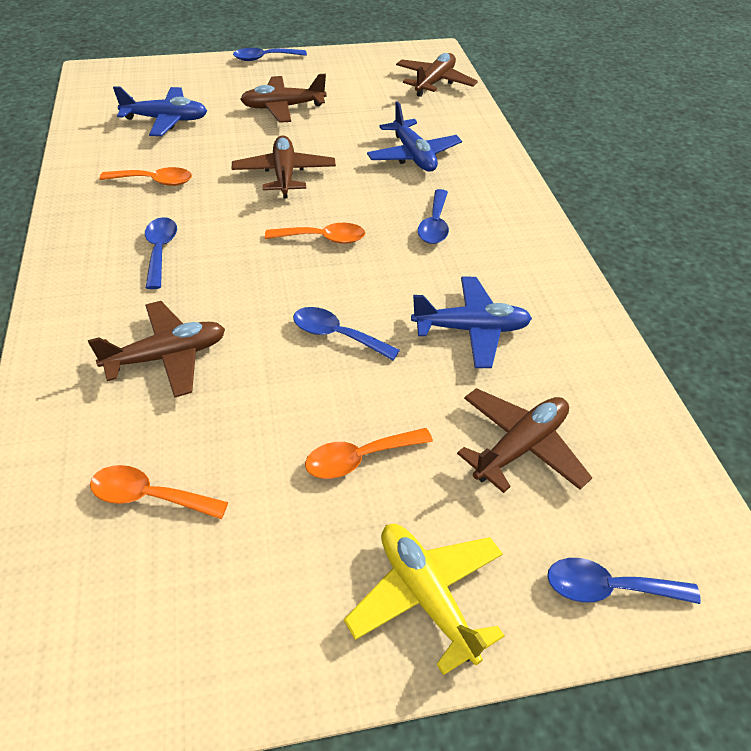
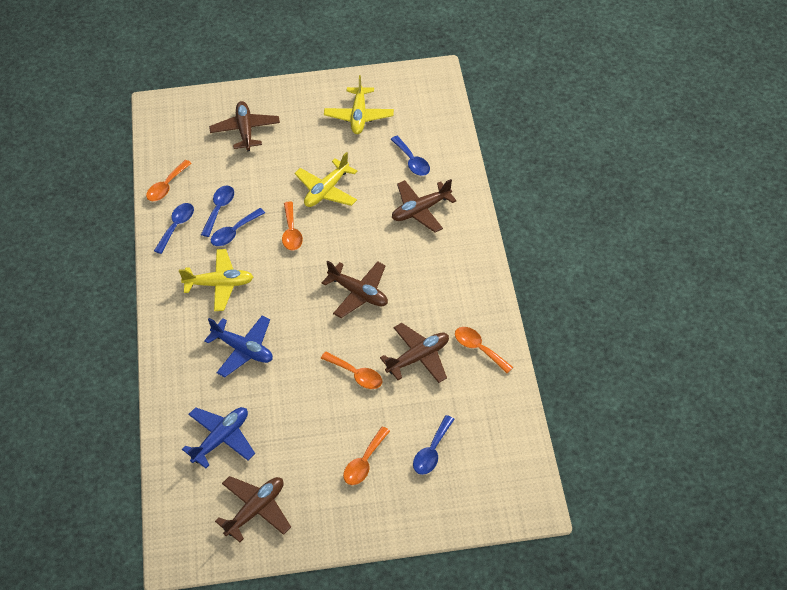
blue plane: 3 -> 2
orange spoon: 4 -> 5
yellow plane: 1 -> 3

